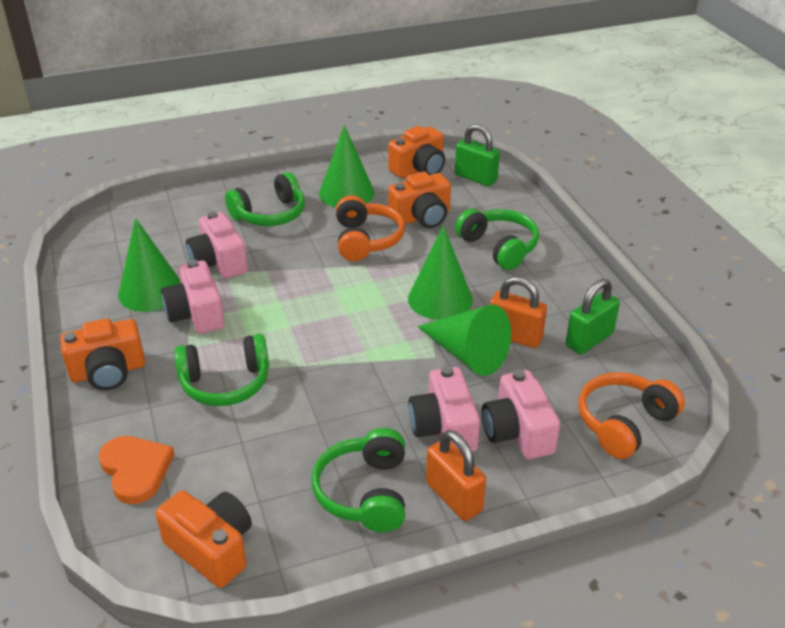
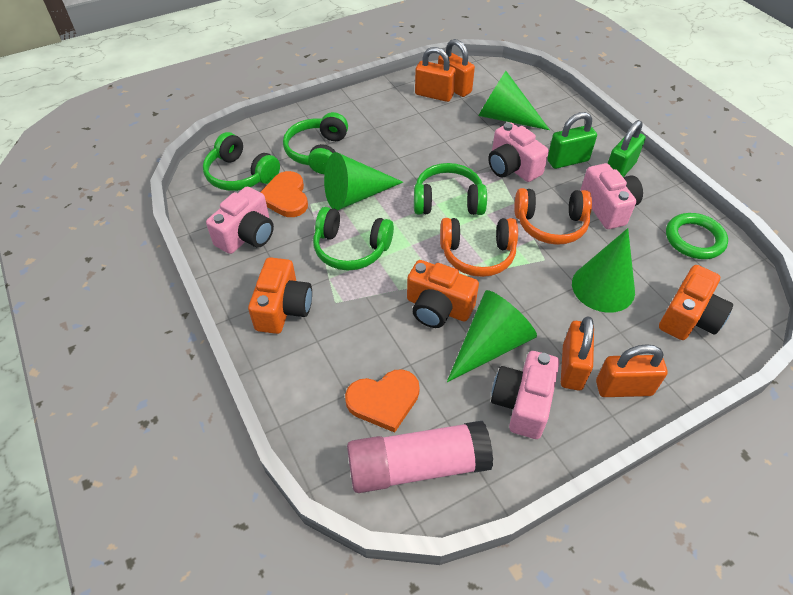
green ring: 0 -> 1
orange camera: 4 -> 3
orange heart: 1 -> 2
orange padlock: 2 -> 4
pink glue stick: 0 -> 1

